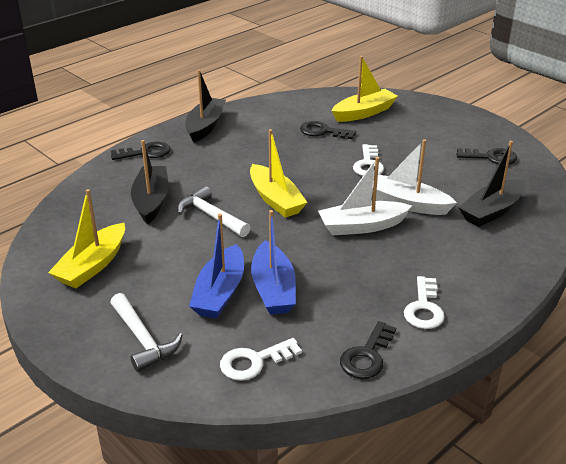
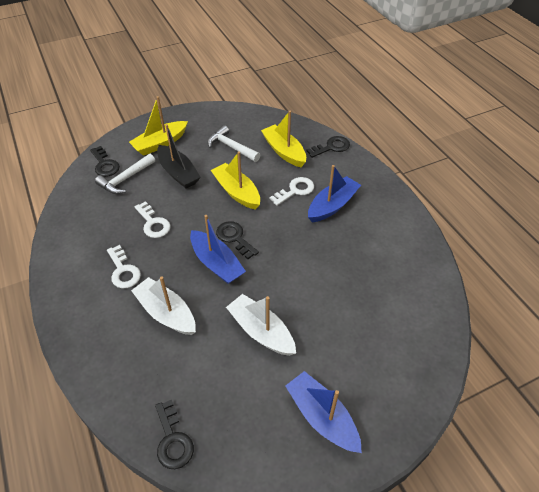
black boat: 3 -> 1
blue boat: 2 -> 3

